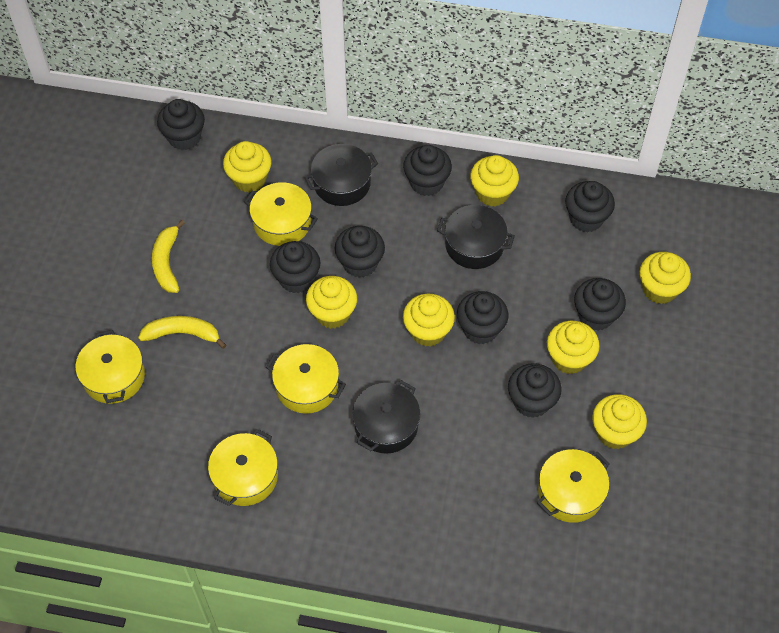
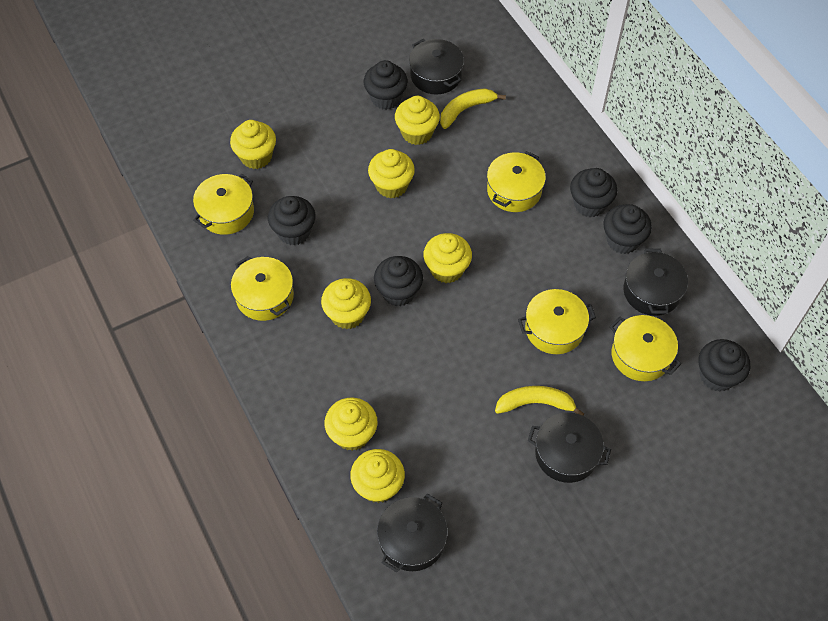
black cupcake: 8 -> 6
black pot: 3 -> 4

